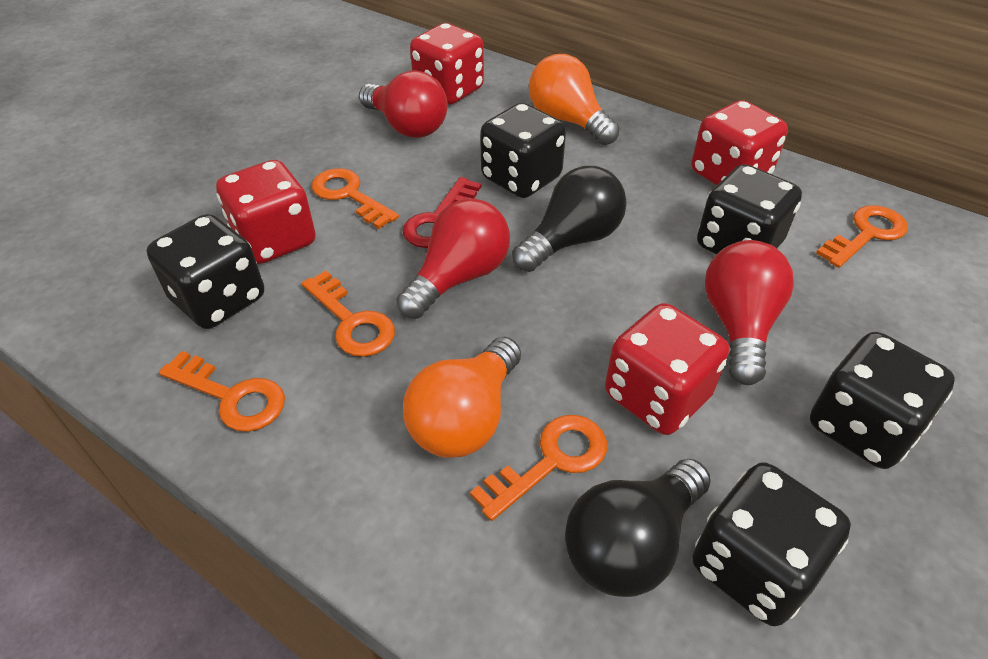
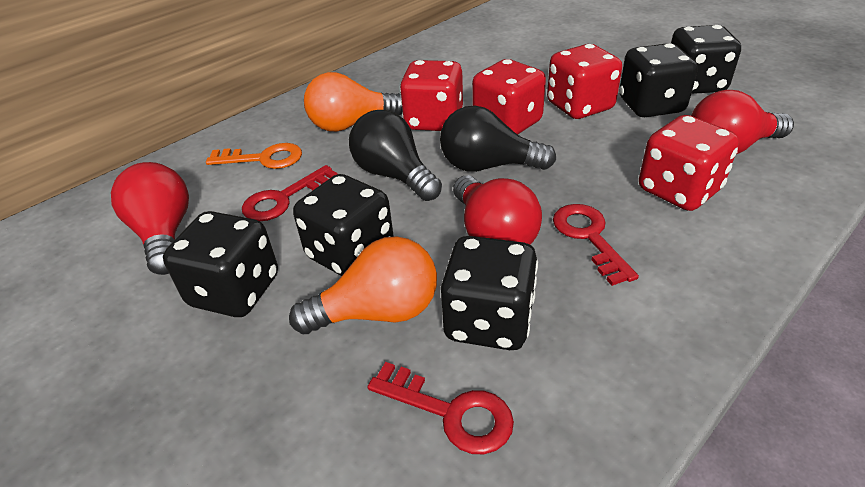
orange key: 5 -> 1
red key: 1 -> 3

